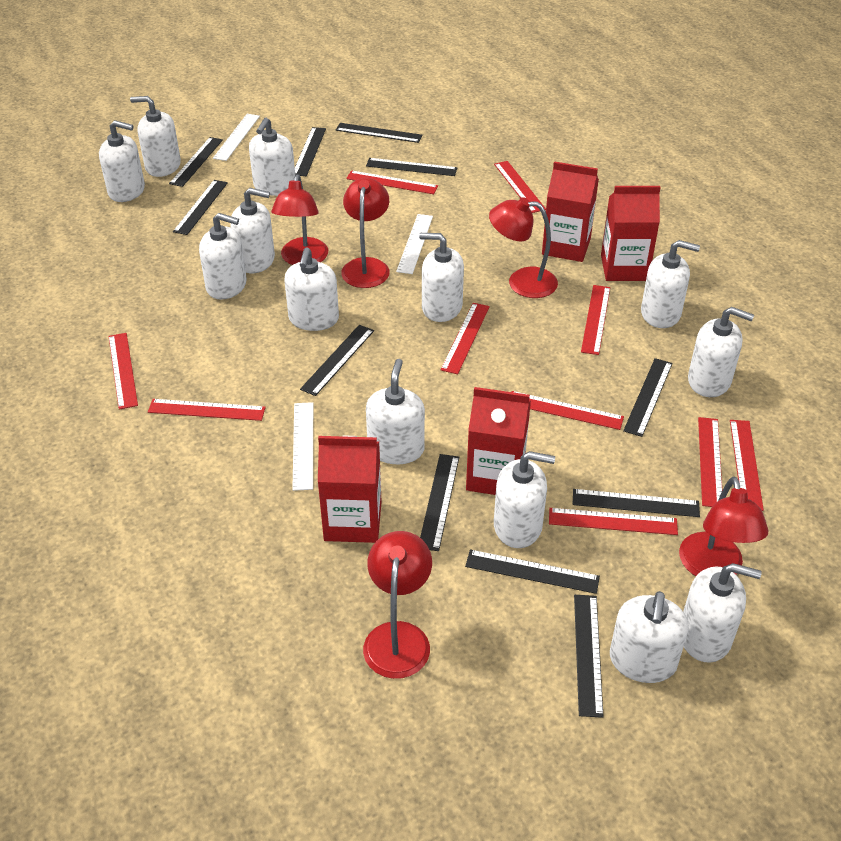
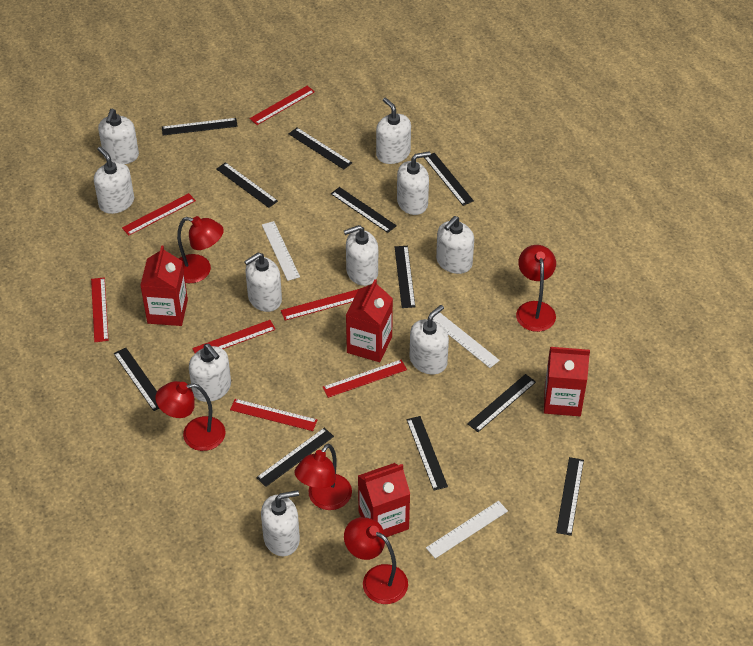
red ruler: 10 -> 7
white soap dispenser: 13 -> 10

